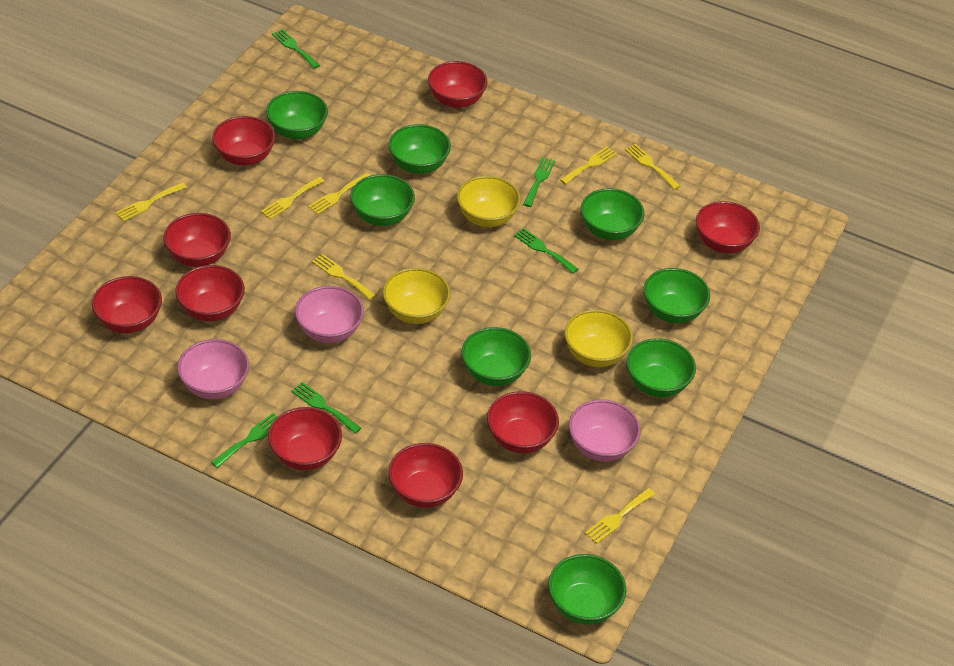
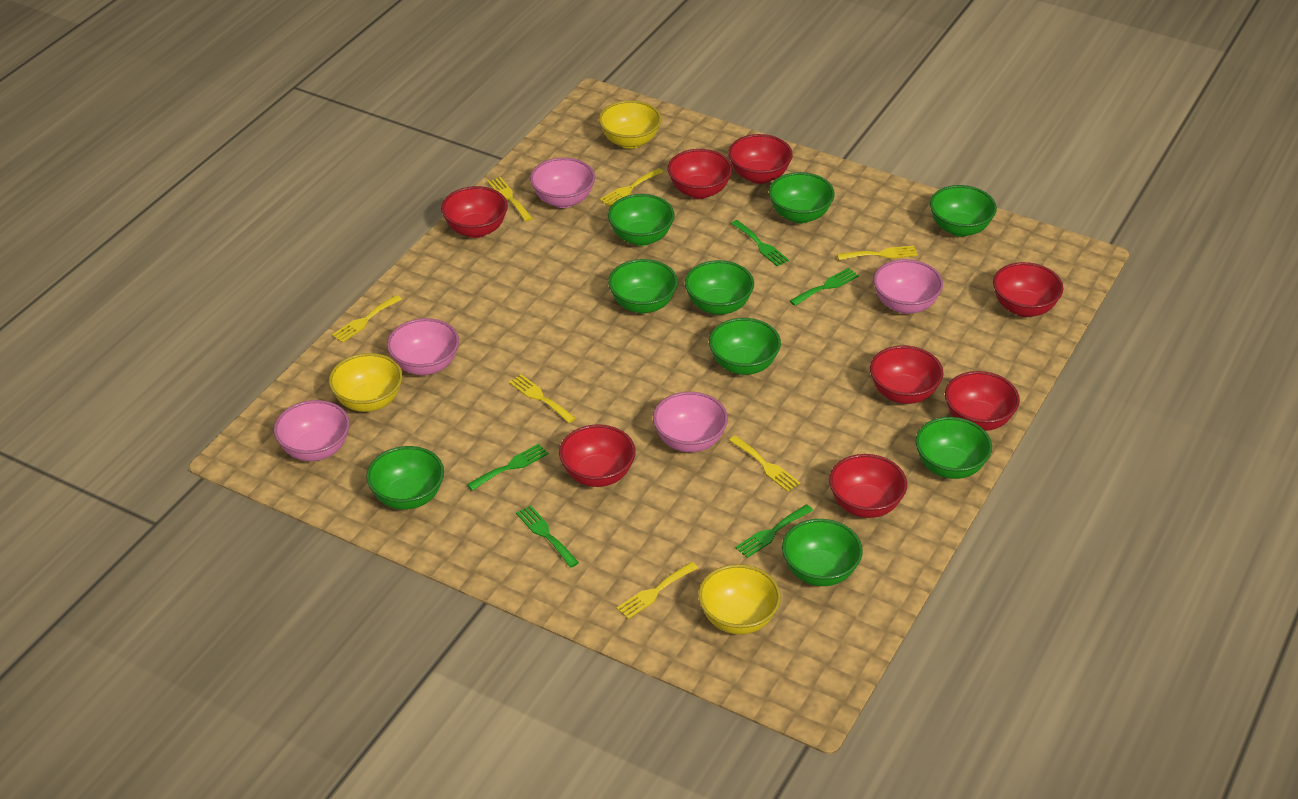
green bowl: 8 -> 9
pink bowl: 3 -> 5
red bowl: 9 -> 8

